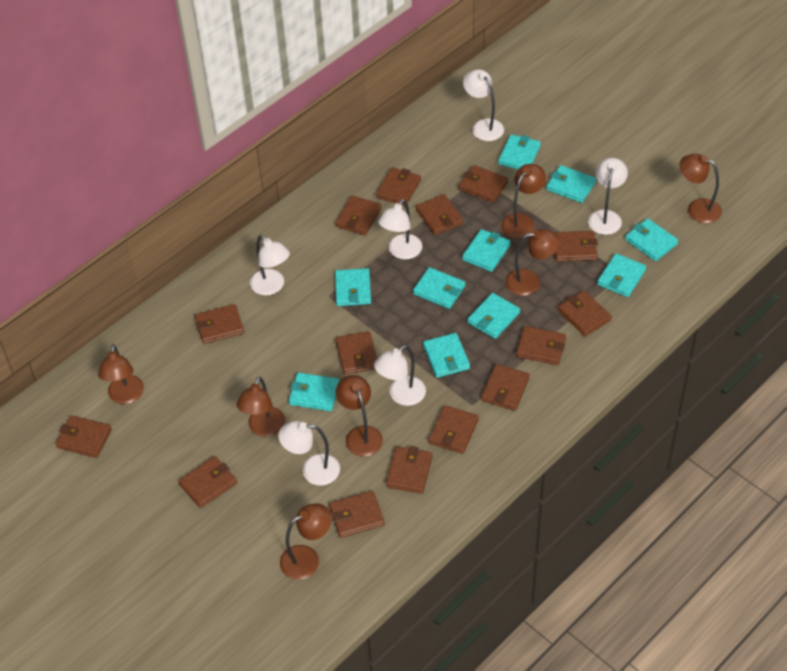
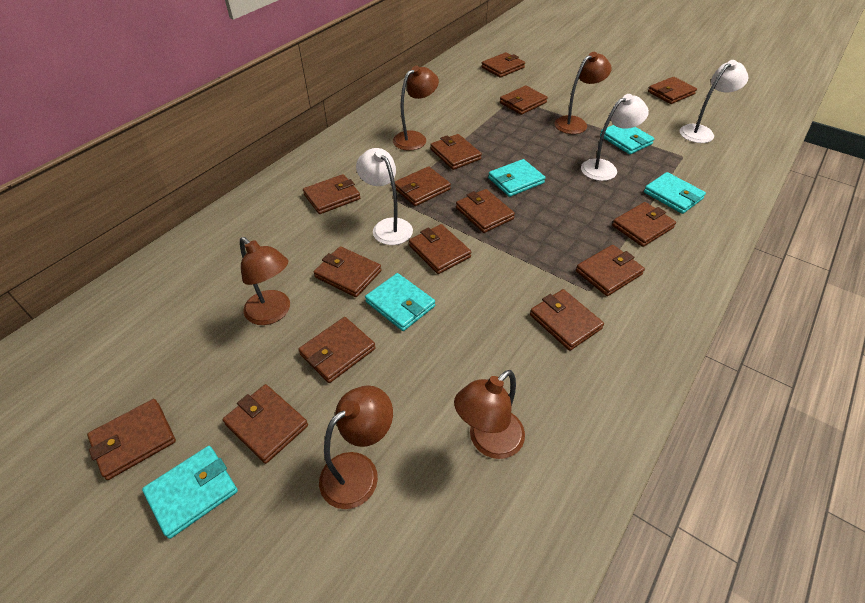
brown lamp: 7 -> 5
turquoise wallet: 10 -> 5
white lamp: 6 -> 3

